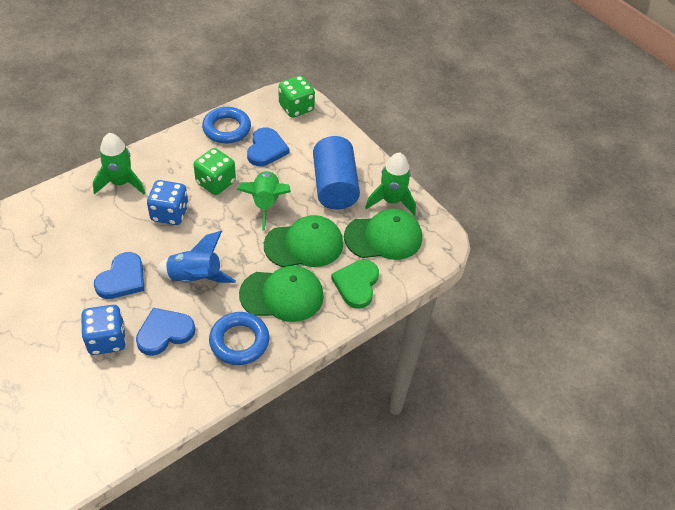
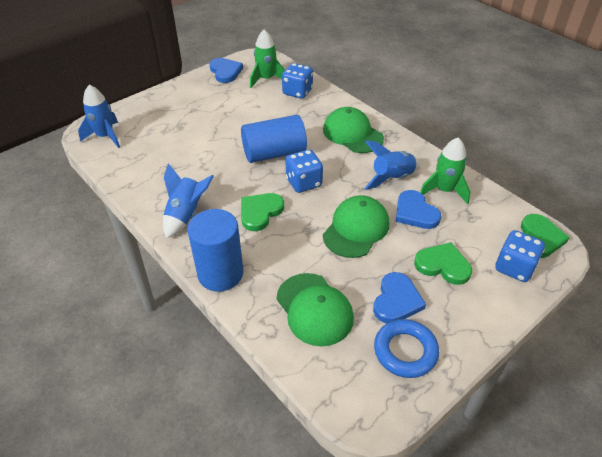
blue cylinder: 1 -> 2
blue dice: 2 -> 3
blue ring: 2 -> 1
blue rocket: 1 -> 3
green dice: 2 -> 0
green heart: 1 -> 3
green rocket: 3 -> 2

